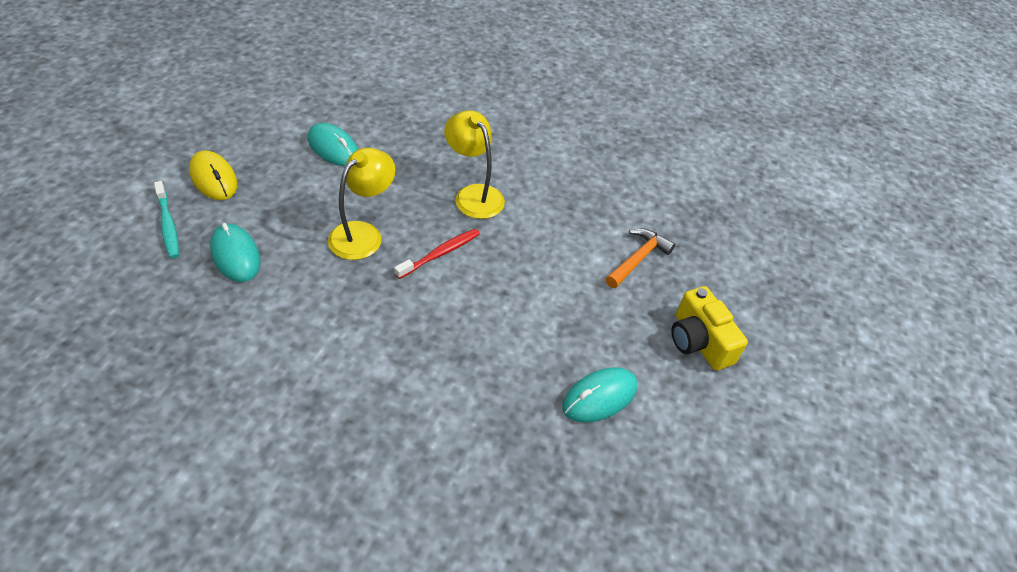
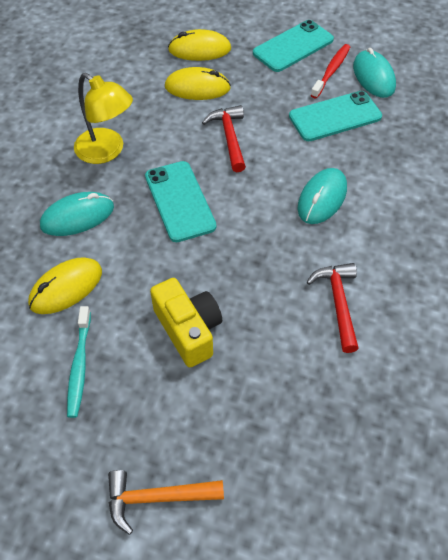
red hammer: 0 -> 2
turquoise phone: 0 -> 3
yellow lamp: 2 -> 1
yellow mouse: 1 -> 3

